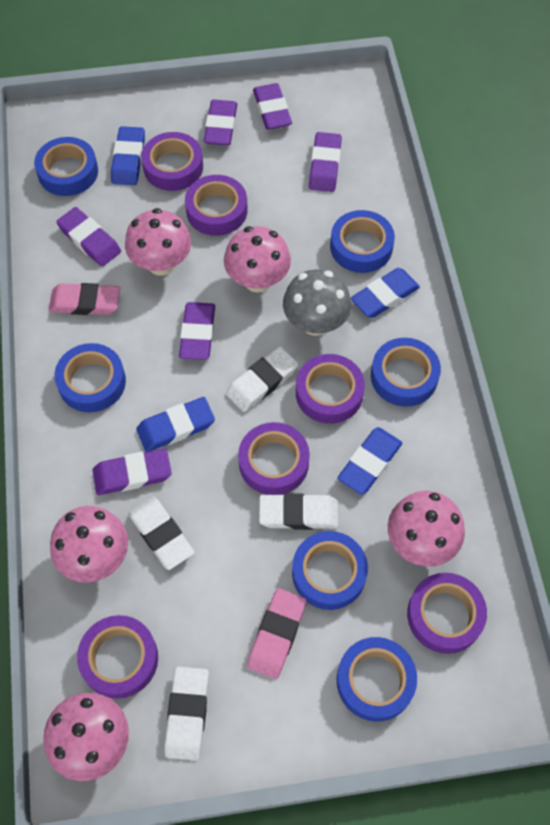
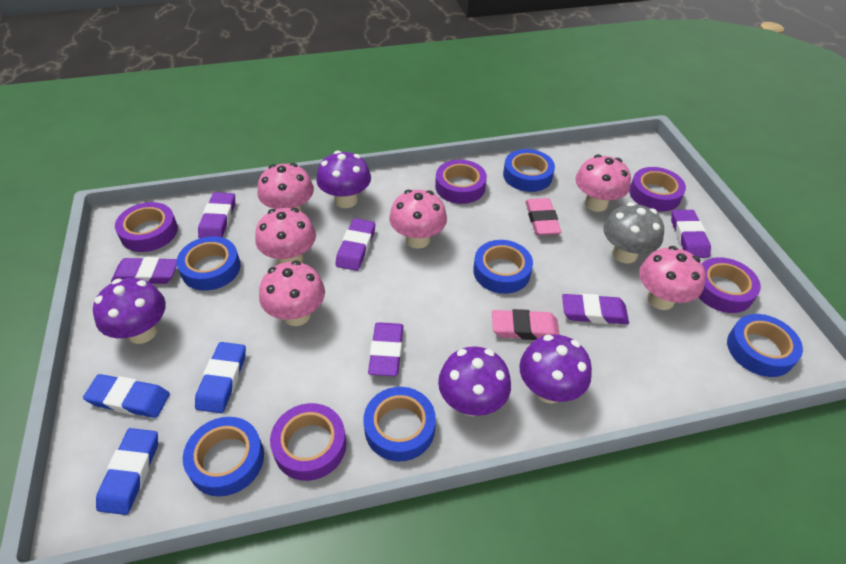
blue eraser: 4 -> 3
pink mushroom: 5 -> 6
purple mushroom: 0 -> 4
purple tape: 6 -> 5
white eraser: 4 -> 0

